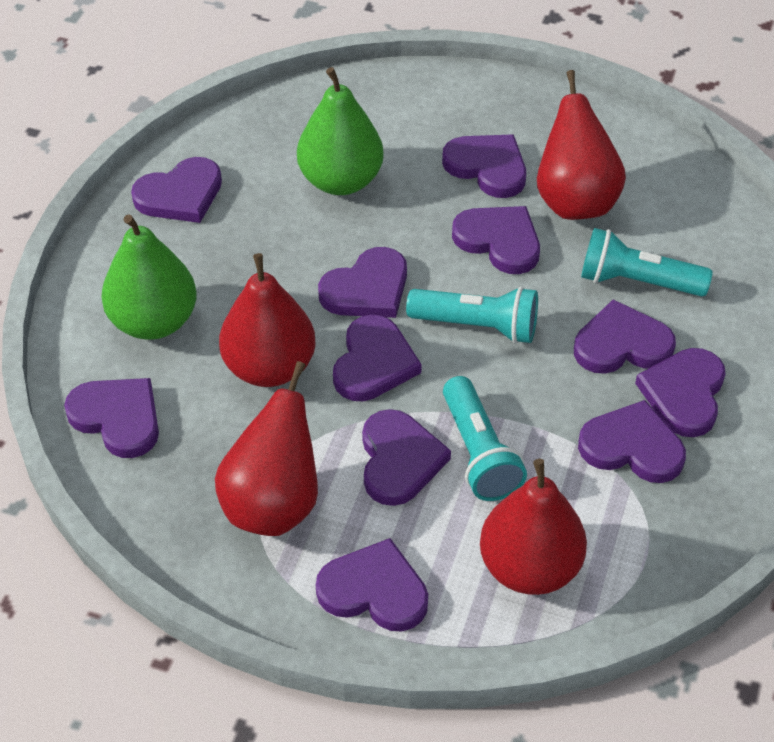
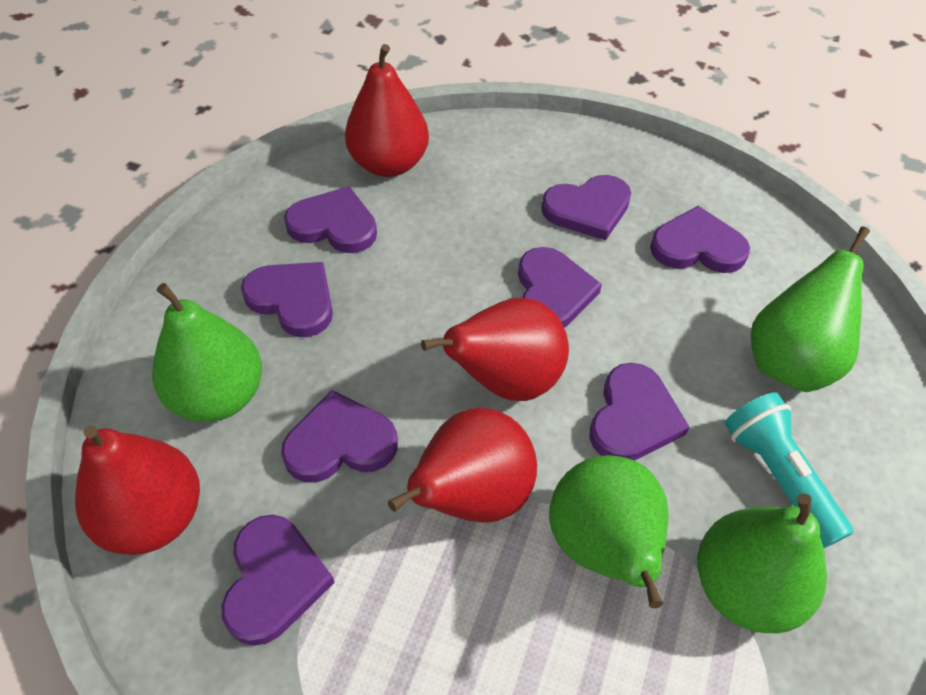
green pear: 2 -> 4
purple heart: 11 -> 8
turquoise flashlight: 3 -> 1

